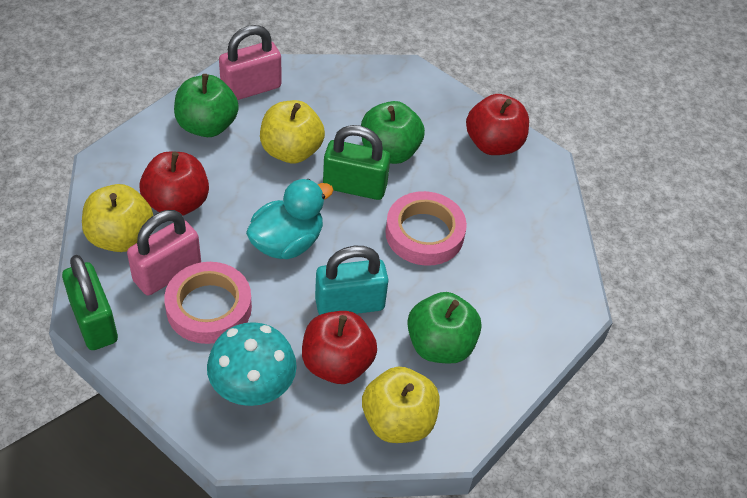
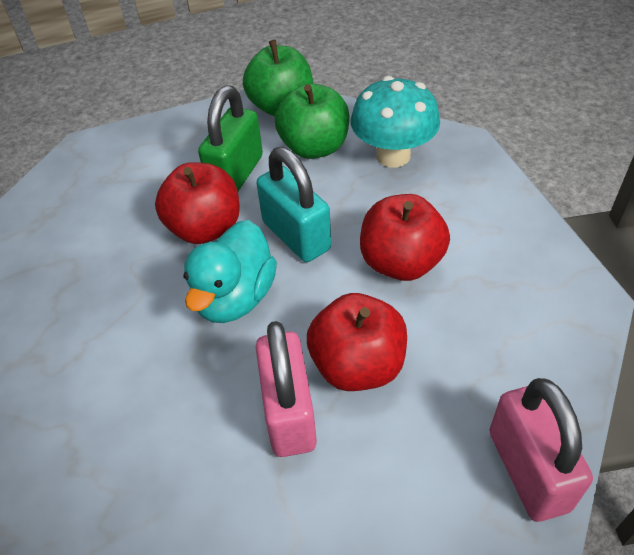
green apple: 3 -> 2
green padlock: 2 -> 1
pink tape: 2 -> 0
yellow apple: 3 -> 0

